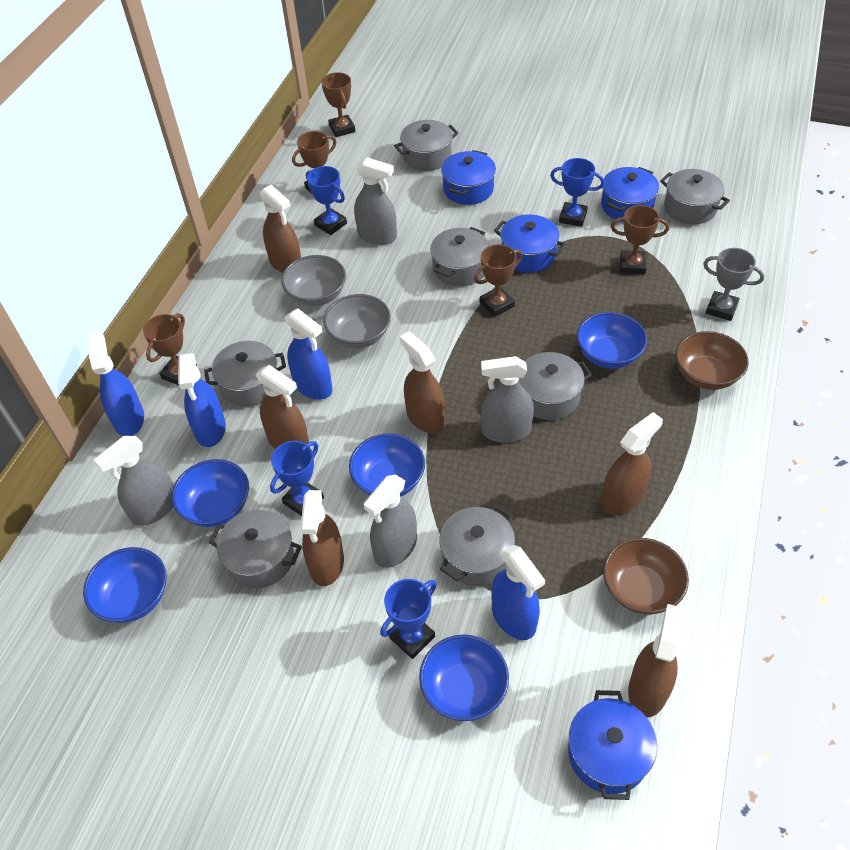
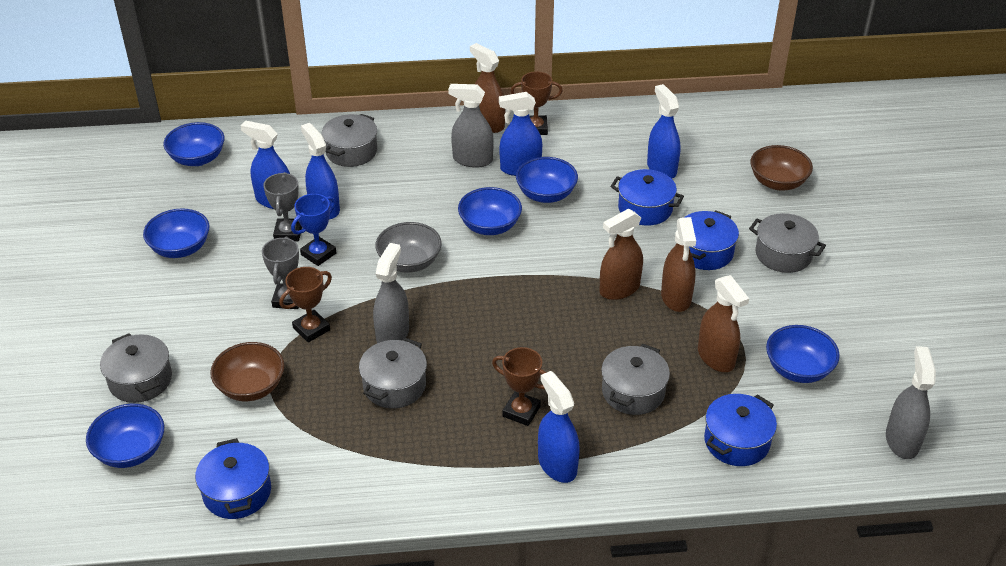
blue bowl: 5 -> 6
blue spray bottle: 4 -> 5
blue trophy: 4 -> 1
brown spray bottle: 6 -> 4
brown trophy: 5 -> 3
grey bowl: 2 -> 1
grey pot: 7 -> 5
grey spray bottle: 4 -> 3
grey trophy: 1 -> 2

